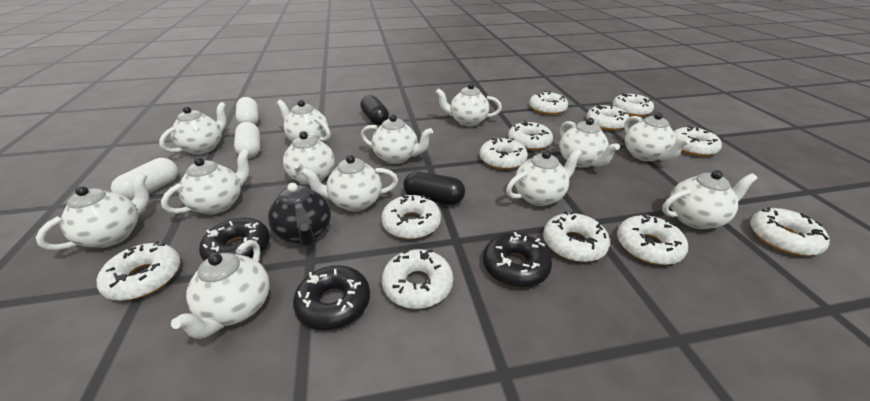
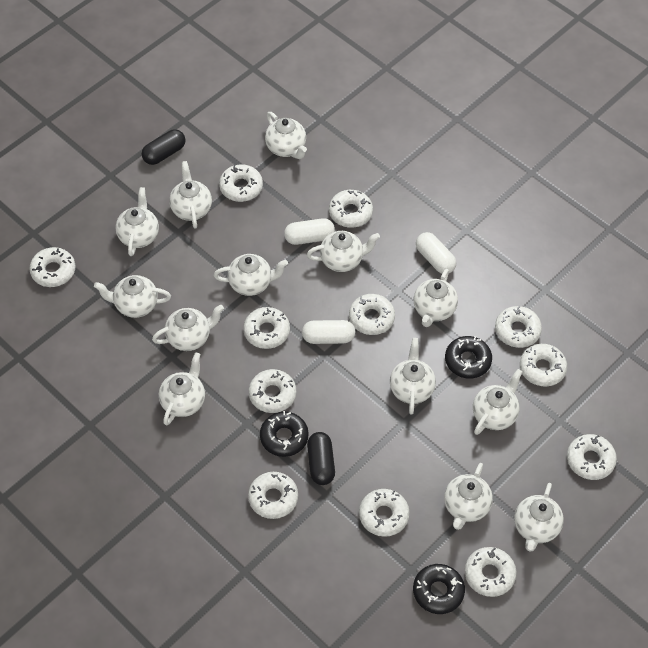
black teapot: 1 -> 0

